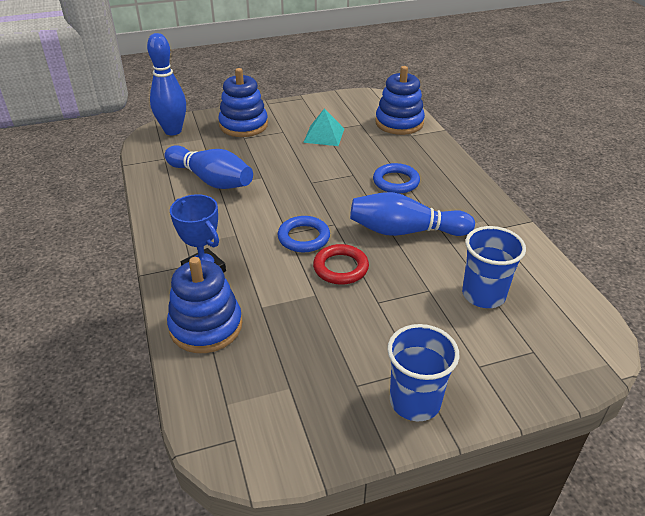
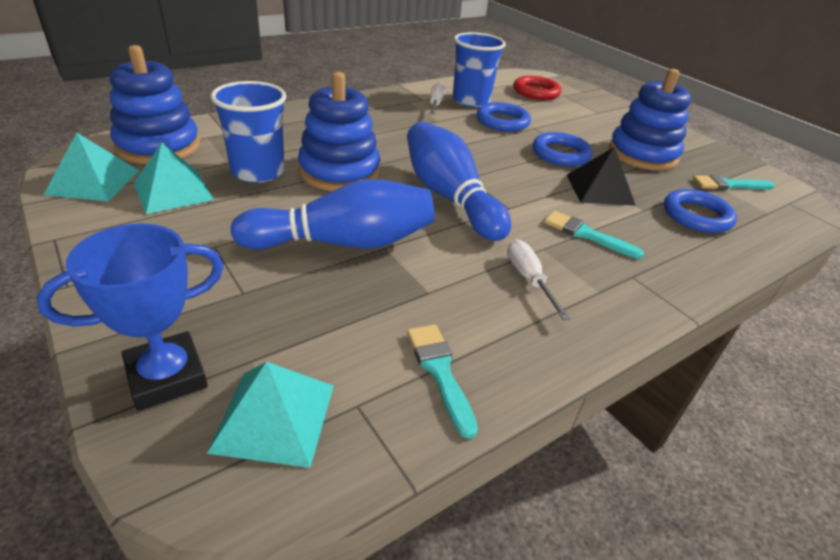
black pyramid: 0 -> 1
blue bowling pin: 3 -> 2
blue ring: 2 -> 3
turquoise brush: 0 -> 3
turquoise pyramid: 1 -> 3
white screwdriver: 0 -> 2

